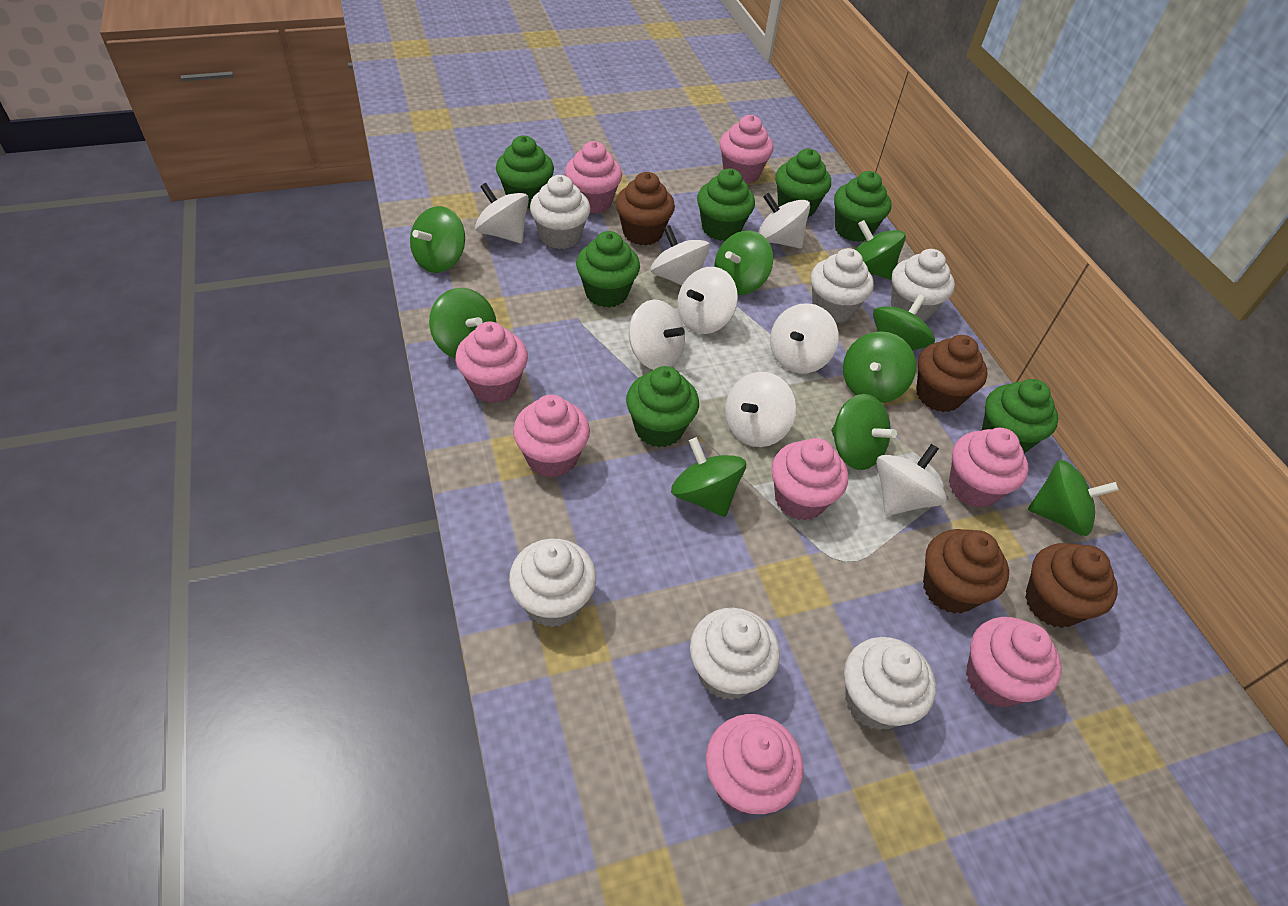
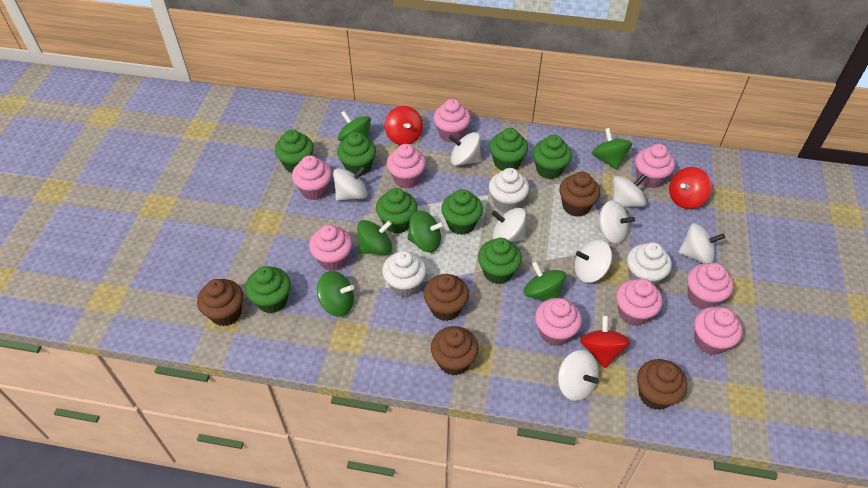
brown cupcake: 4 -> 5
green cupcake: 7 -> 8
green spinning top: 9 -> 6
pink cupcake: 8 -> 9
red spinning top: 0 -> 3
white cupcake: 6 -> 3

